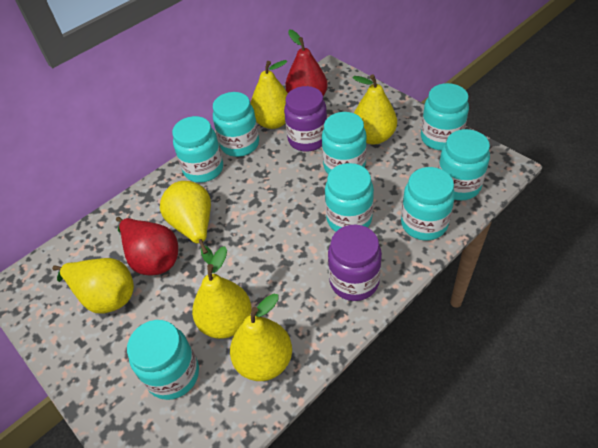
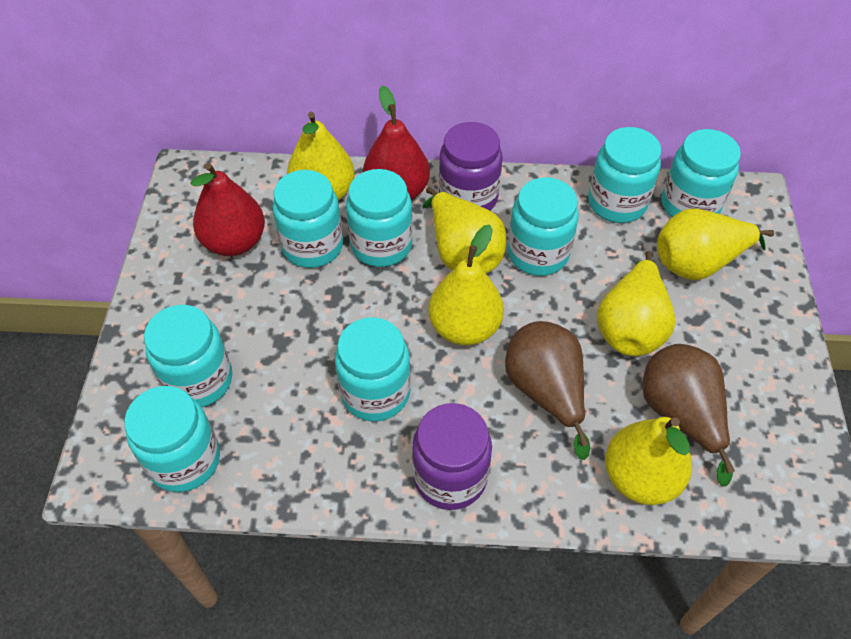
brown pear: 0 -> 2

